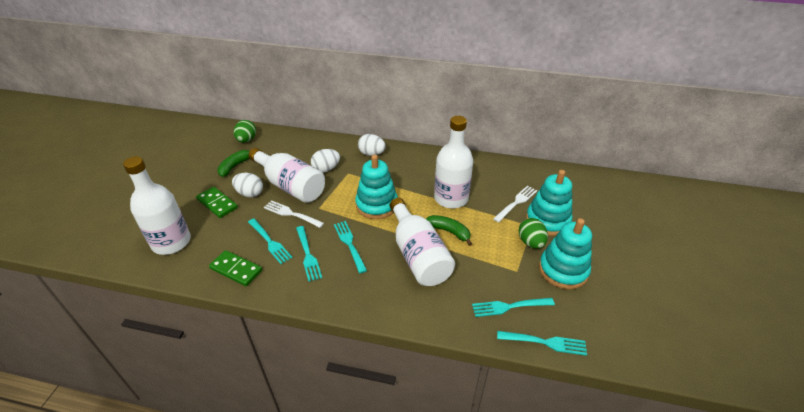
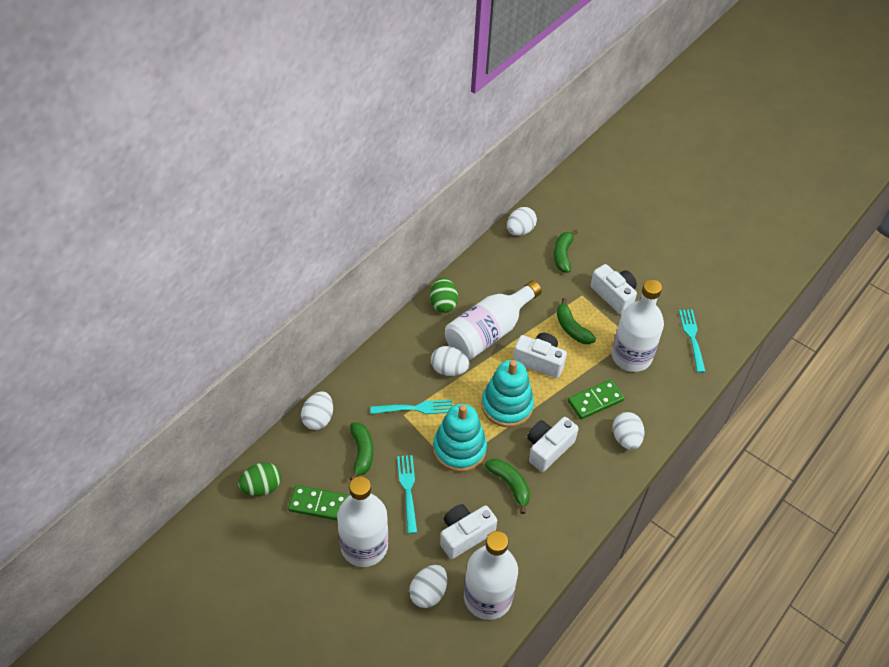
green banana: 2 -> 4
turquoise fork: 5 -> 3
turquoise stacking toy: 3 -> 2
white camera: 0 -> 4
white egg: 3 -> 5
white fork: 2 -> 0

